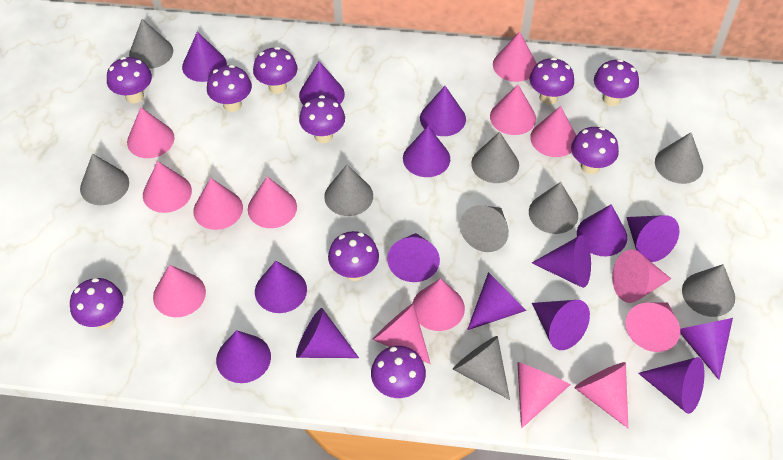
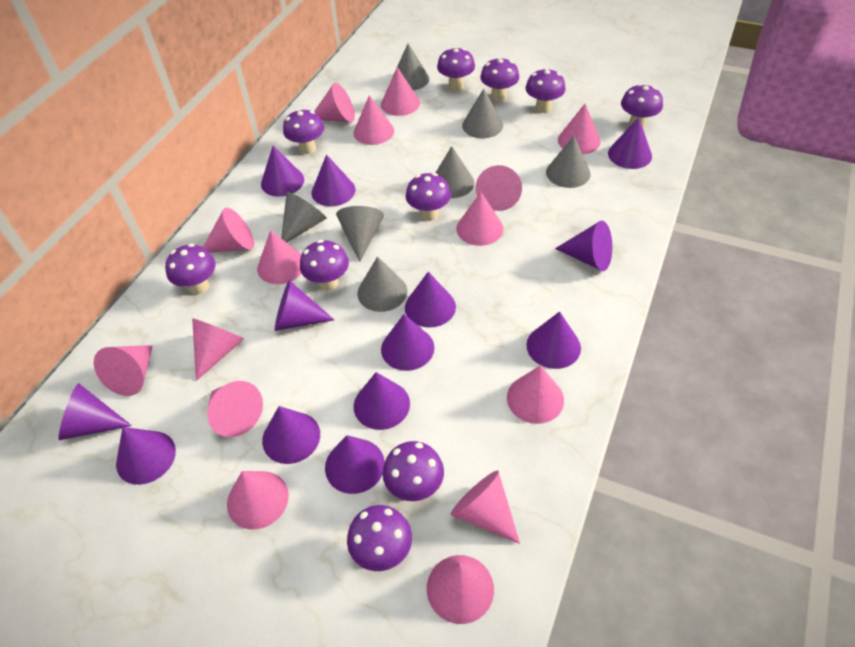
grey cone: 9 -> 7
pink cone: 14 -> 15
purple cone: 15 -> 13

